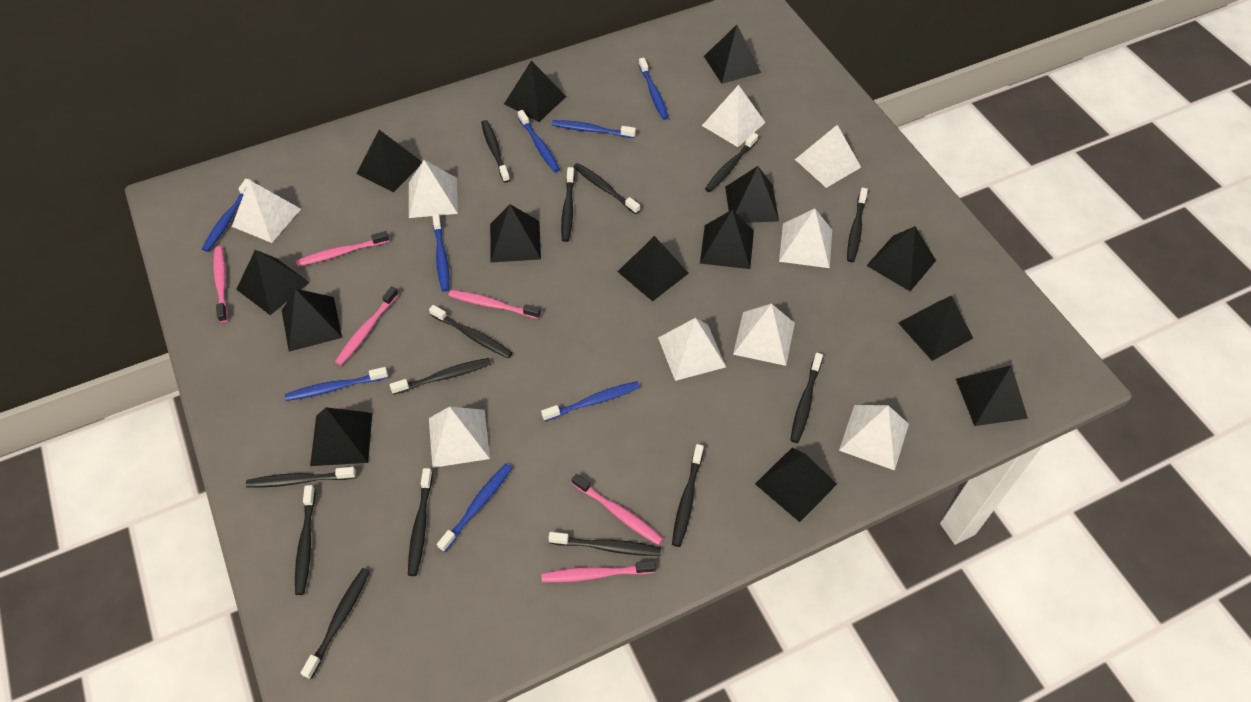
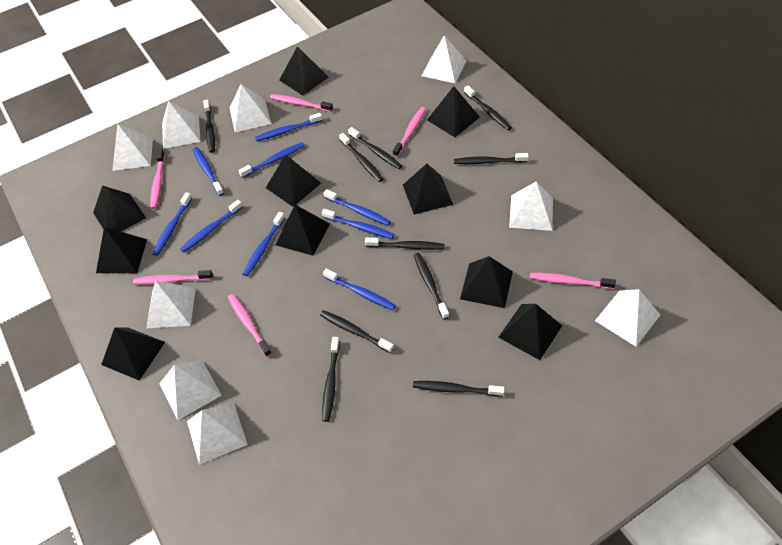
black pyramid: 14 -> 10
black toothbrush: 14 -> 10
blue toothbrush: 8 -> 9

